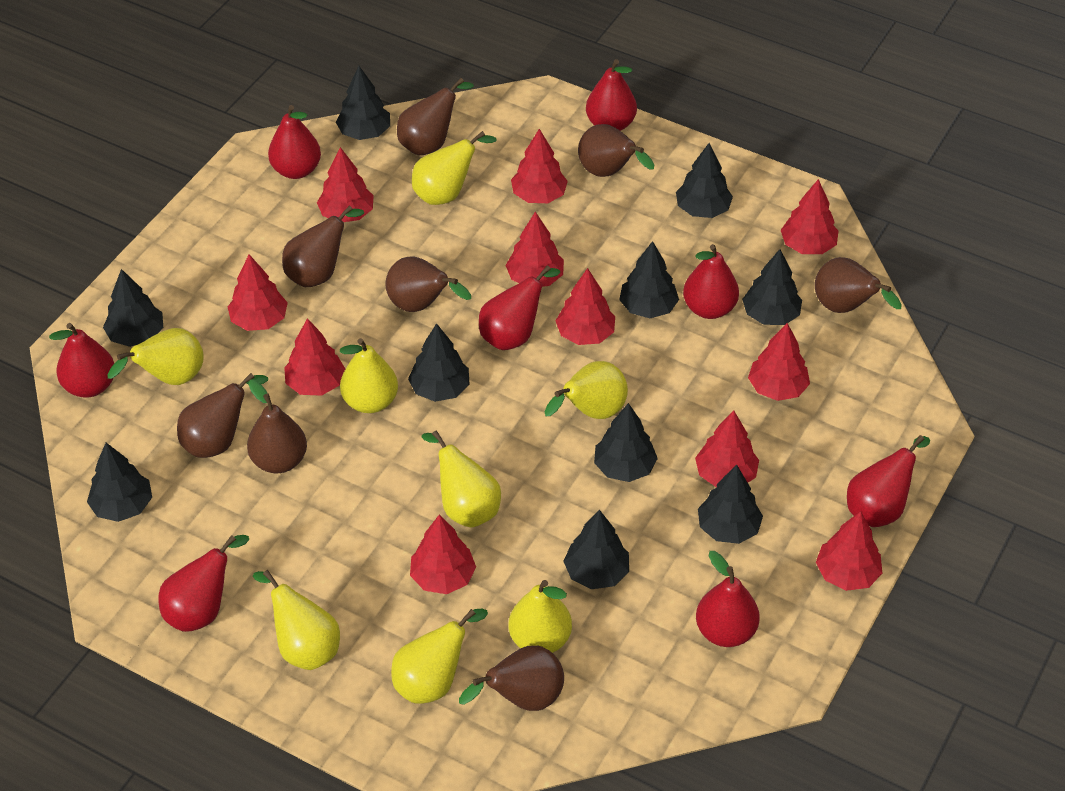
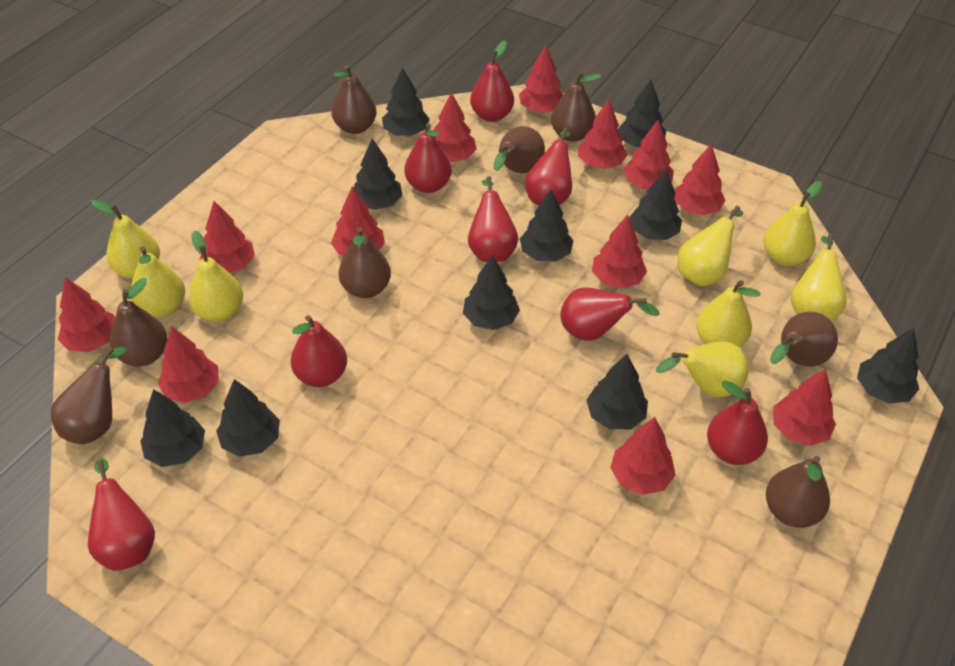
red tree: 11 -> 12

